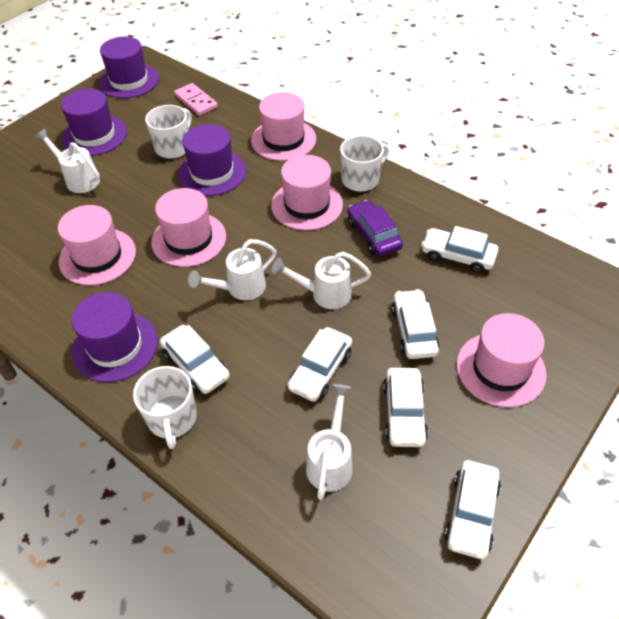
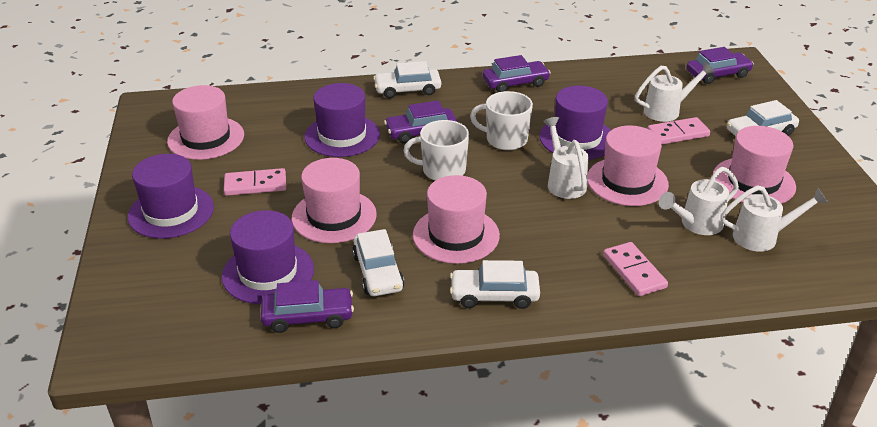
pink domino: 1 -> 3
purple car: 1 -> 4
white car: 6 -> 4
white mug: 3 -> 2

